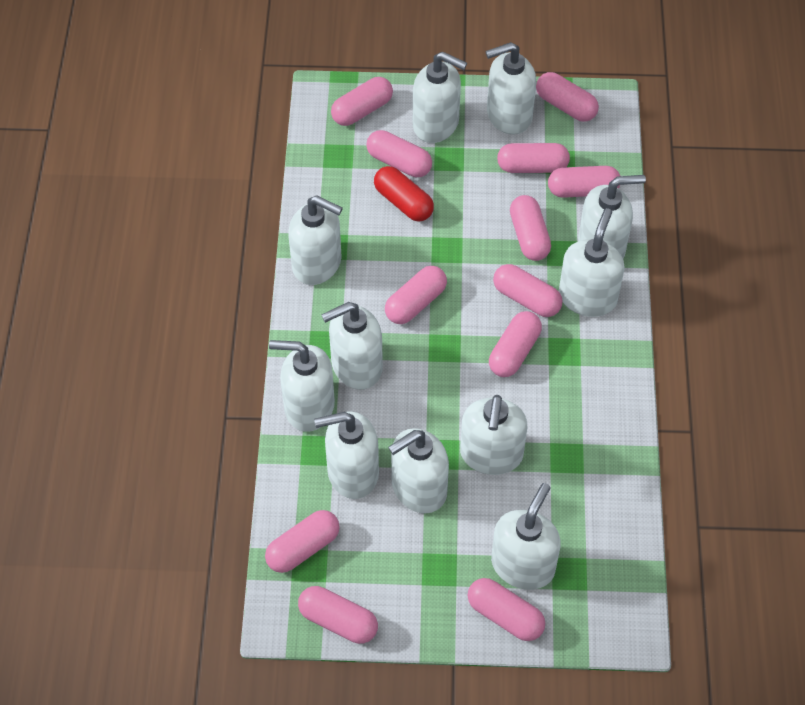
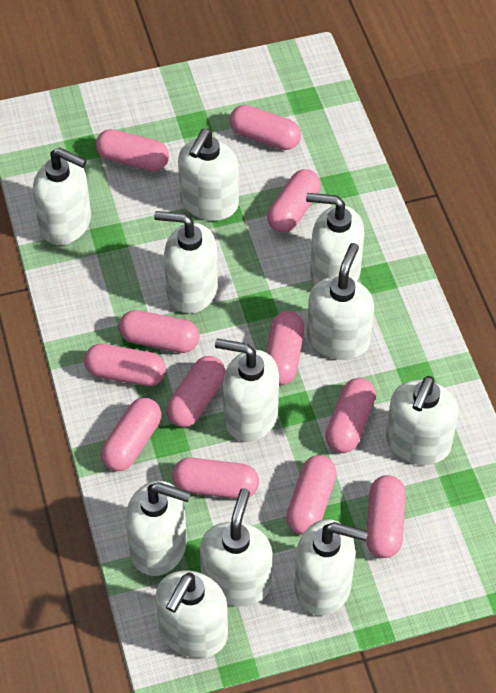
red capsule: 1 -> 0

